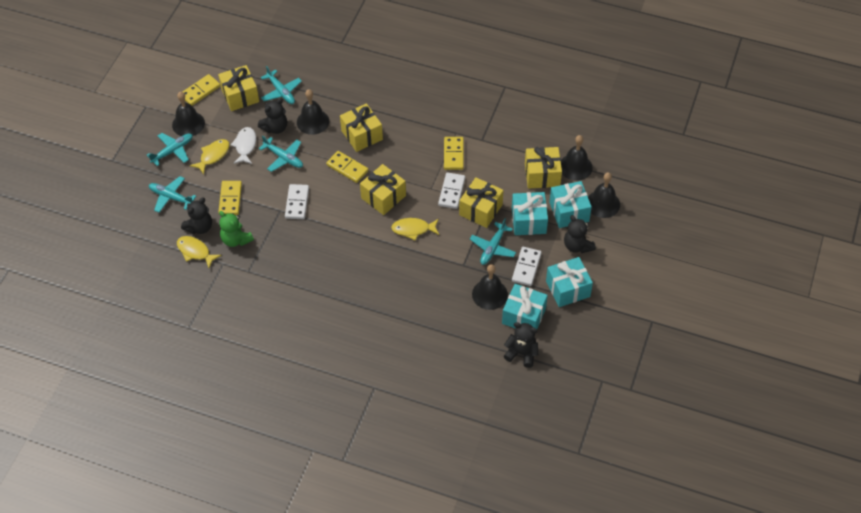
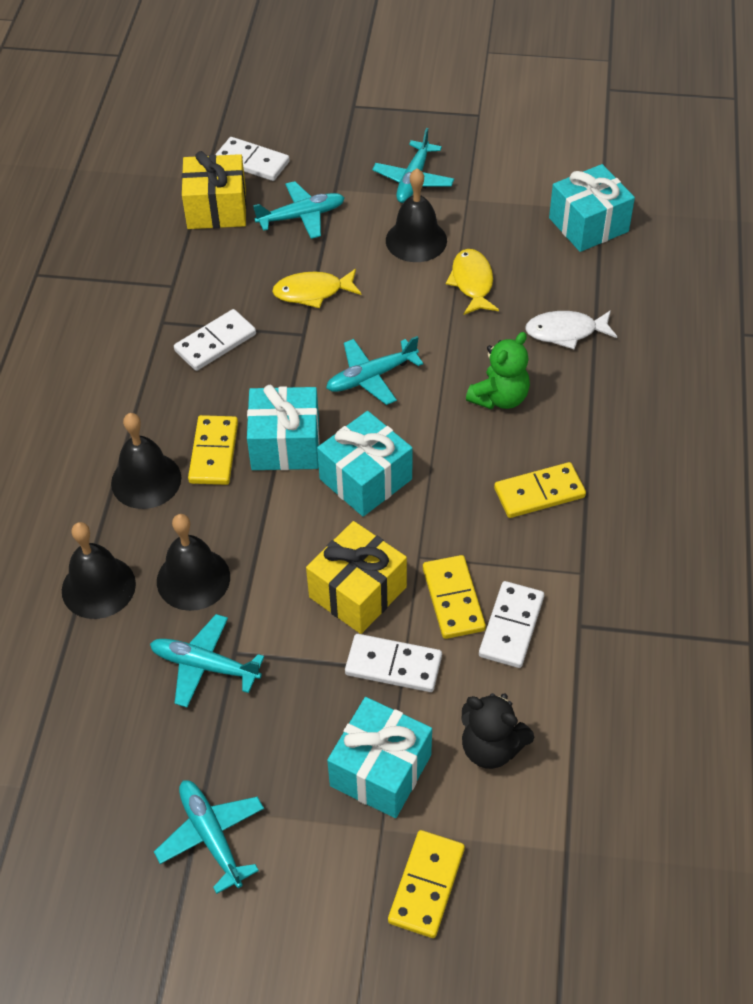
black bell: 5 -> 4
black teddy bear: 4 -> 1
white domino: 3 -> 4
yellow fish: 3 -> 2
yellow gift: 5 -> 2

